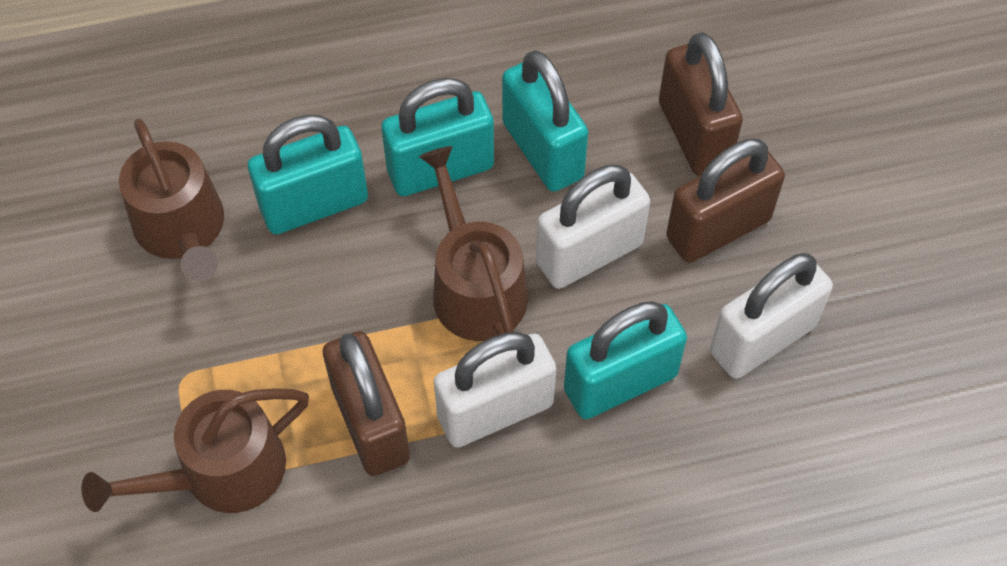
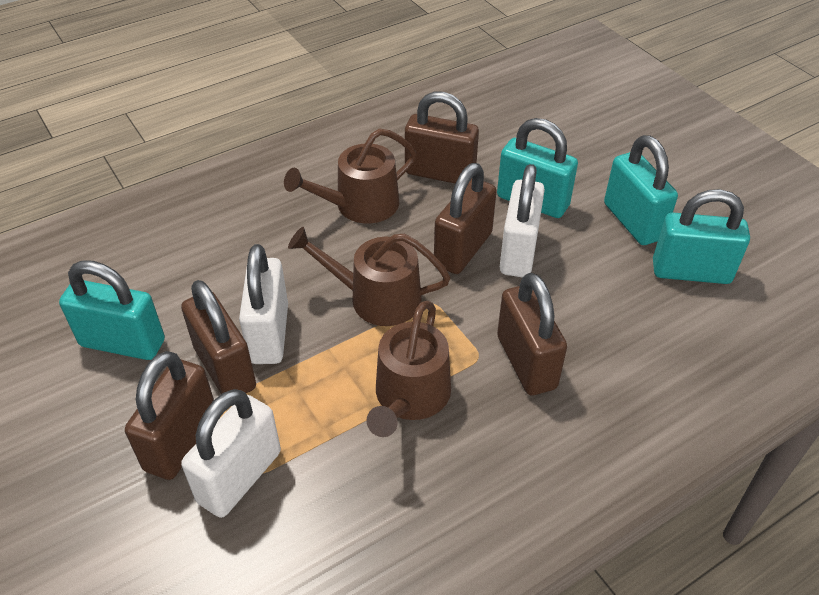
brown padlock: 3 -> 5

